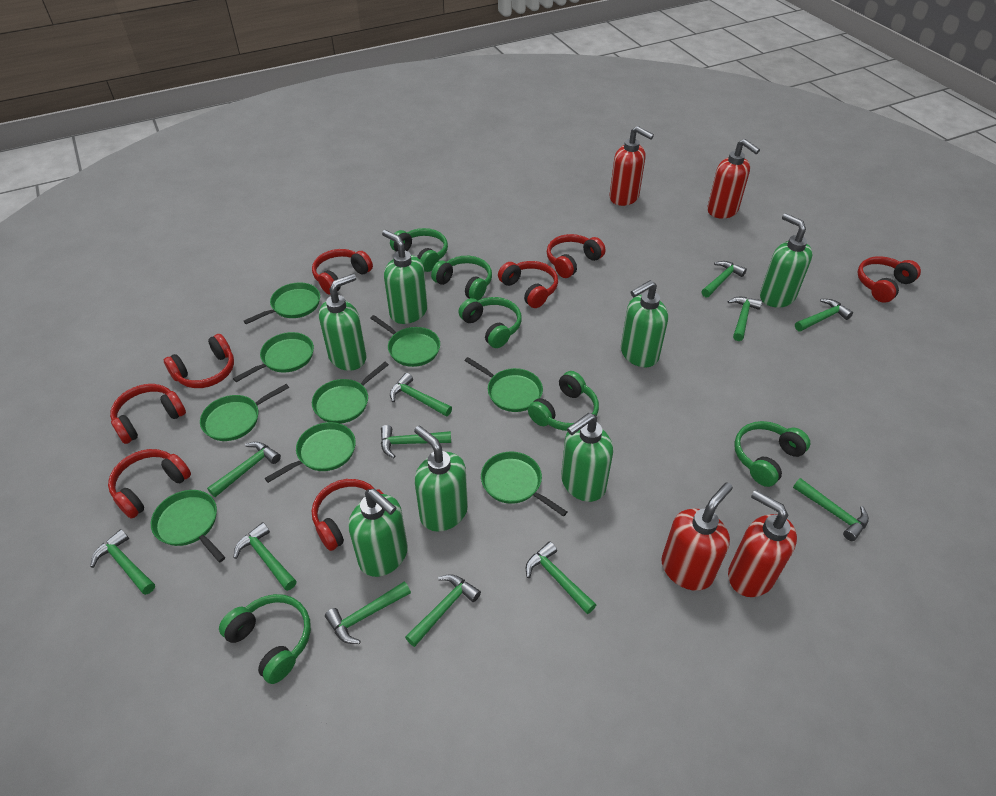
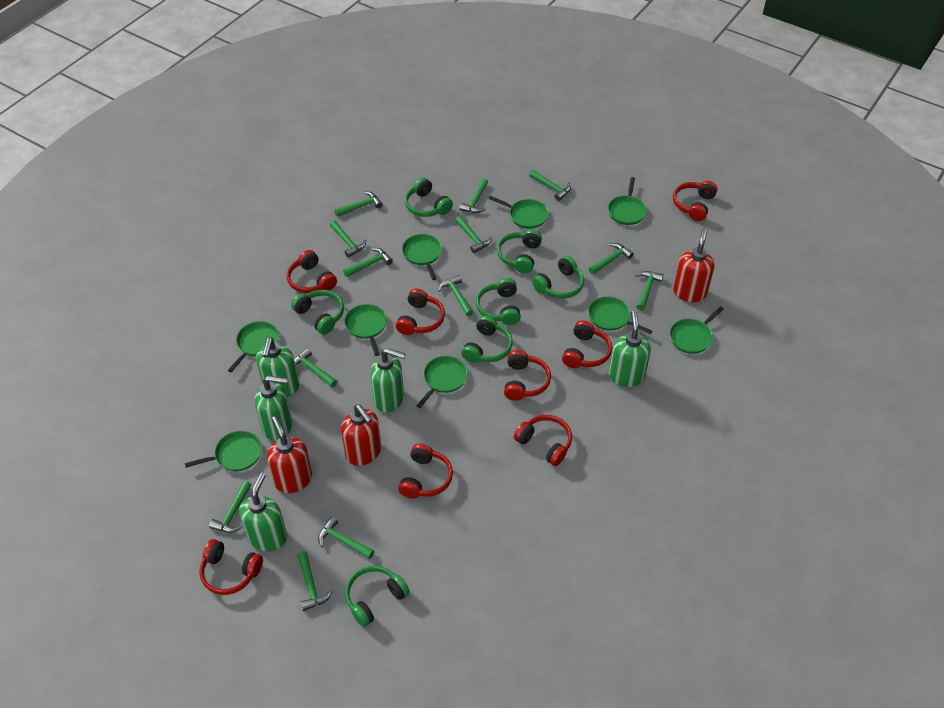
green hammer: 12 -> 13
green headphones: 6 -> 7
green soap dispenser: 7 -> 5
red soap dispenser: 4 -> 3

